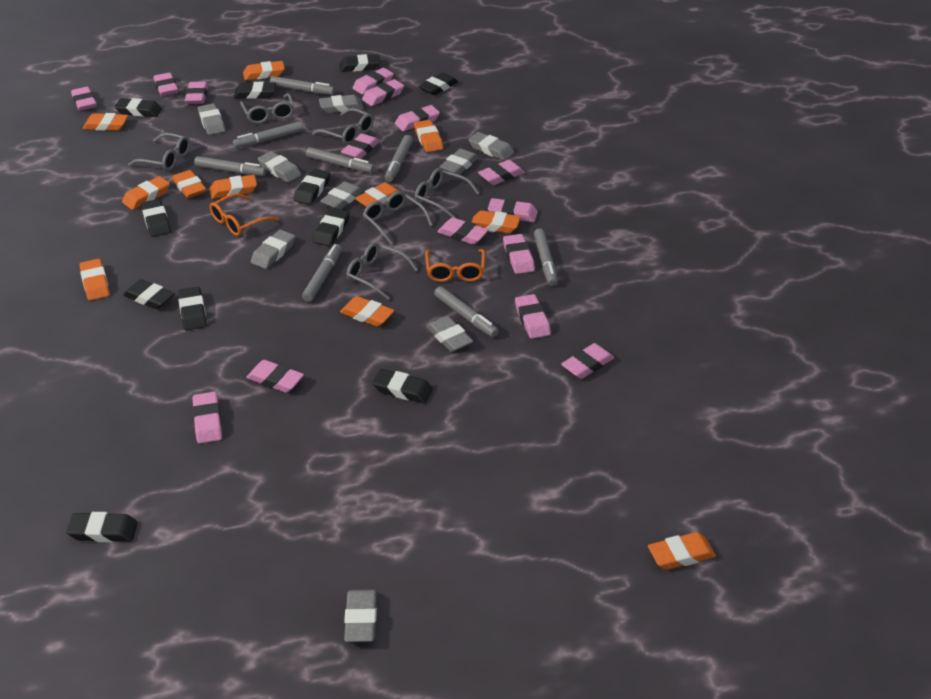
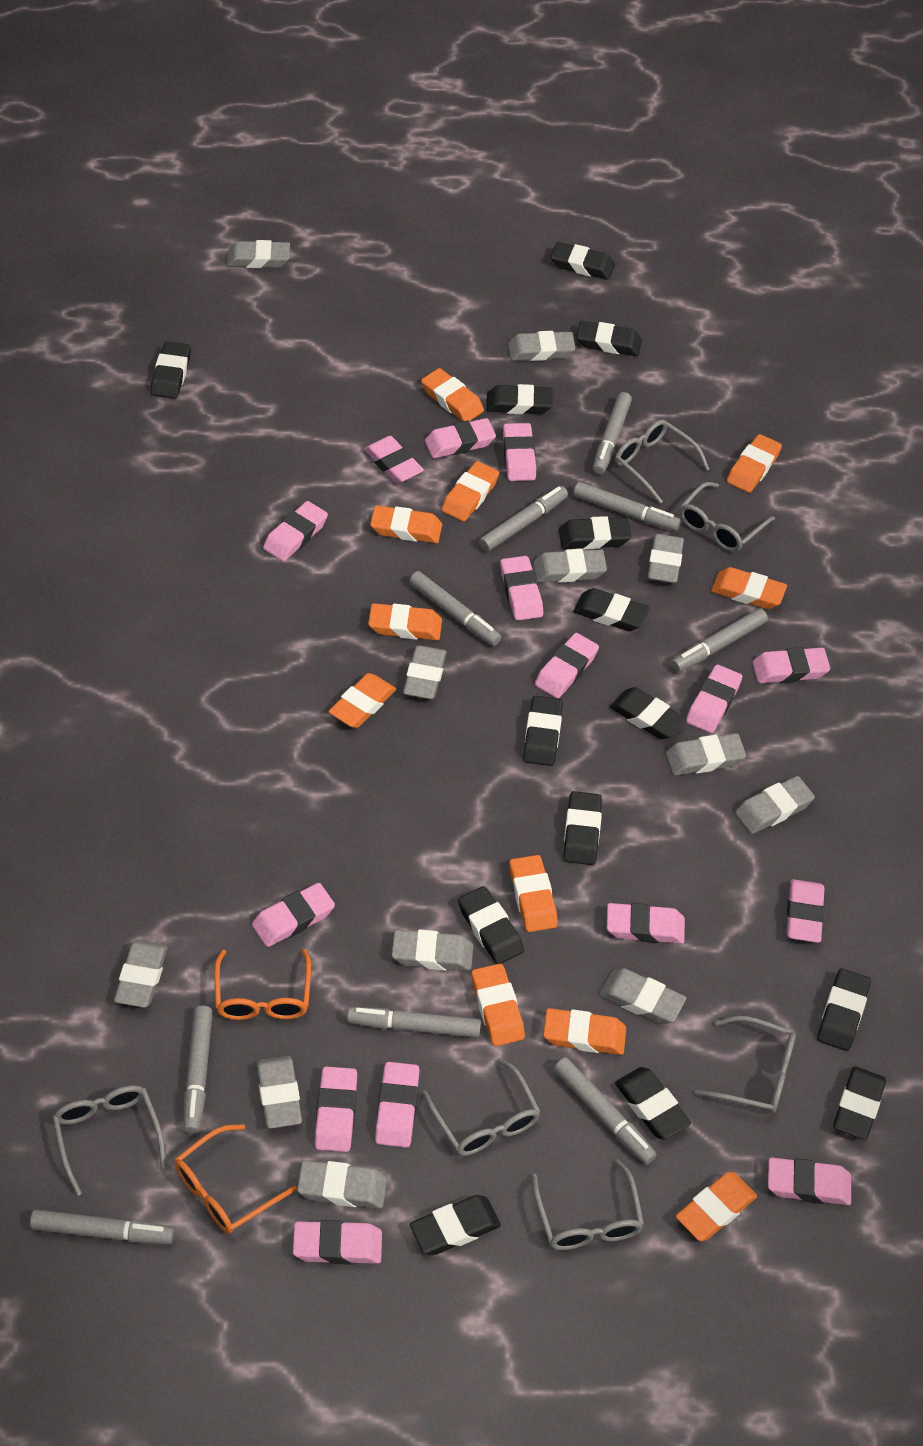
black eraser: 11 -> 14
grey eraser: 9 -> 12
grey marker: 8 -> 9

